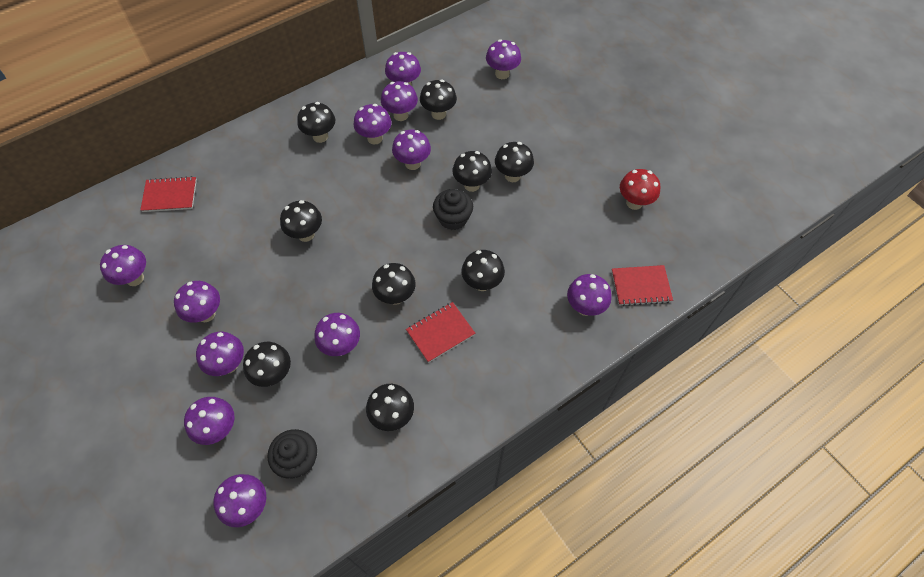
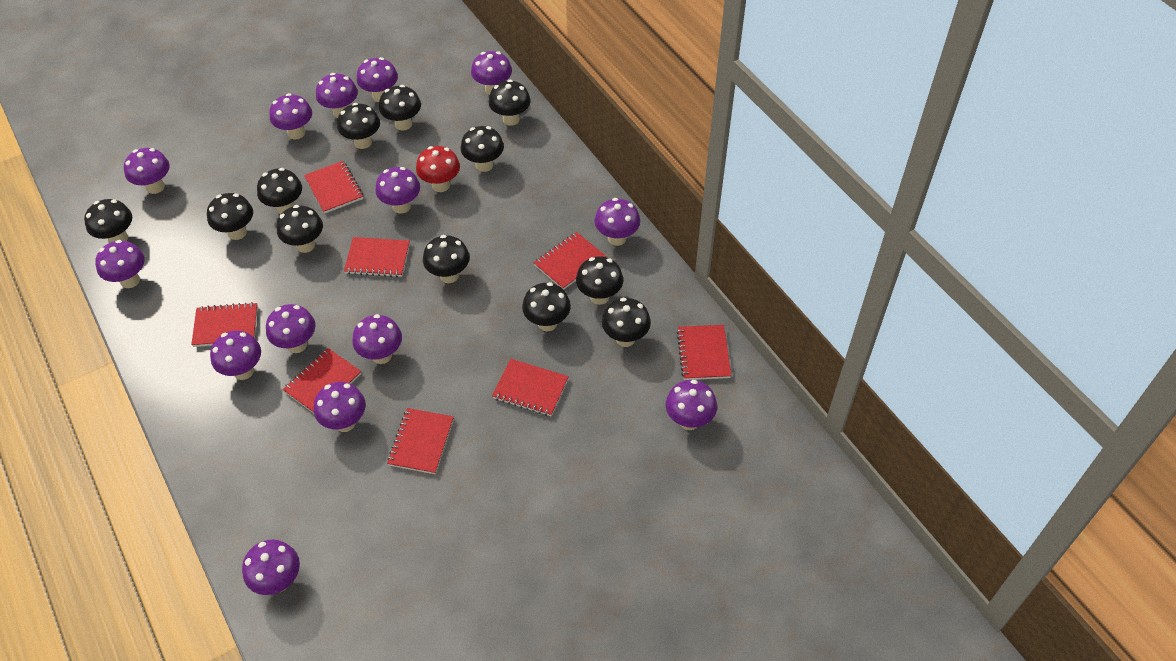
black cupcake: 2 -> 0
black mushroom: 9 -> 12
purple mushroom: 12 -> 14
red notebook: 3 -> 8

